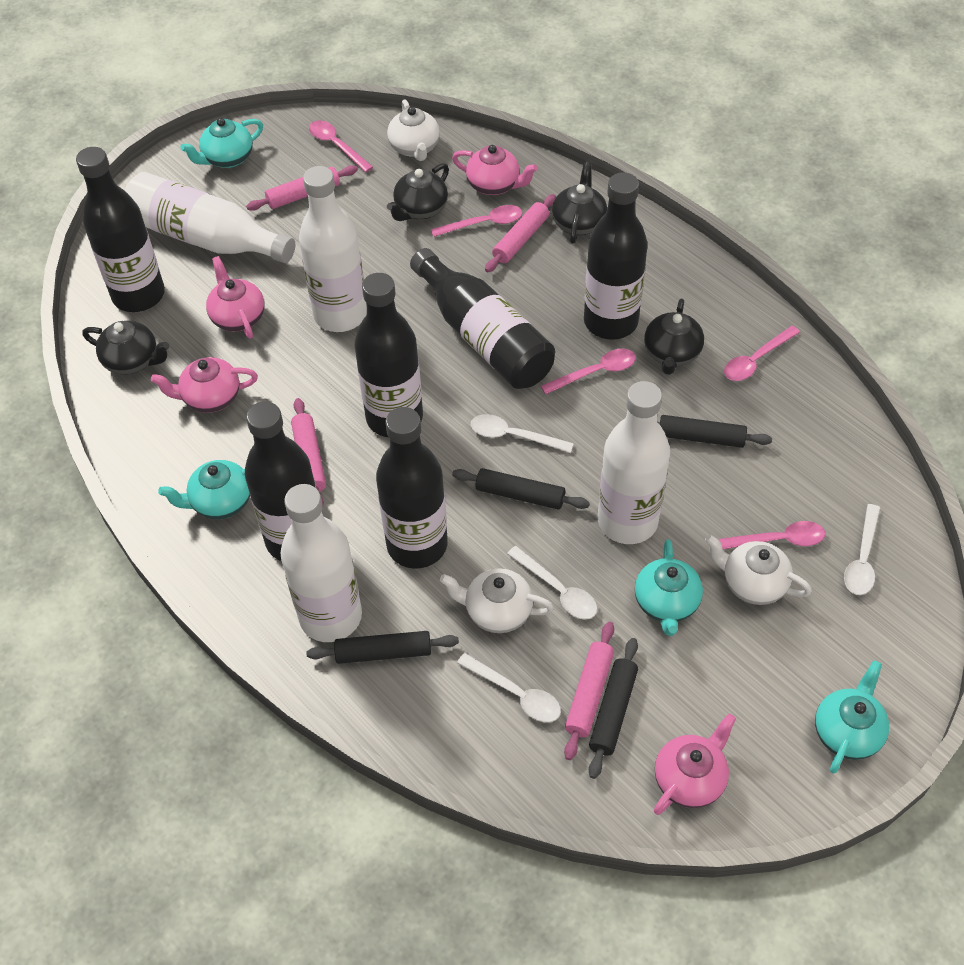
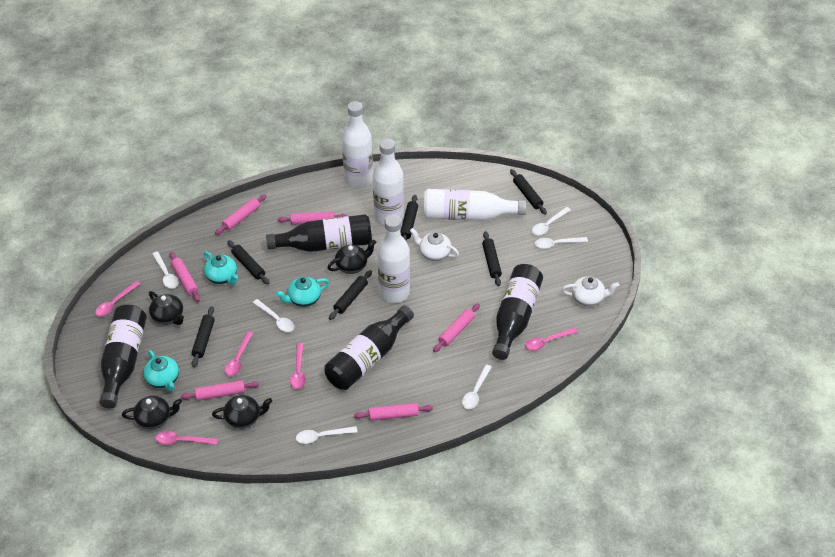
black bottle: 6 -> 4
black rolling pin: 4 -> 6
pink rolling pin: 4 -> 6
pink teapot: 4 -> 0
turquoise teapot: 4 -> 3
white spoon: 4 -> 6
white teapot: 3 -> 2

